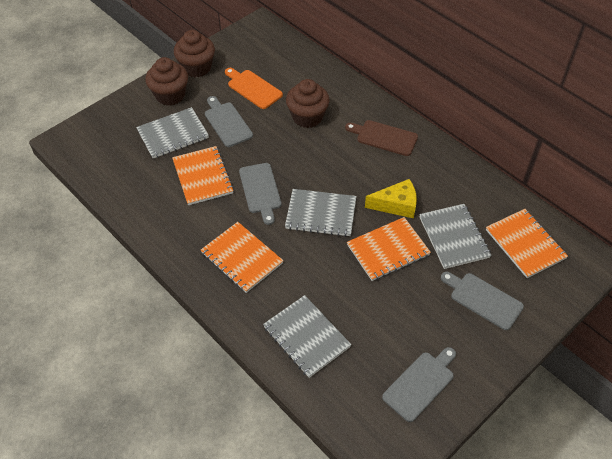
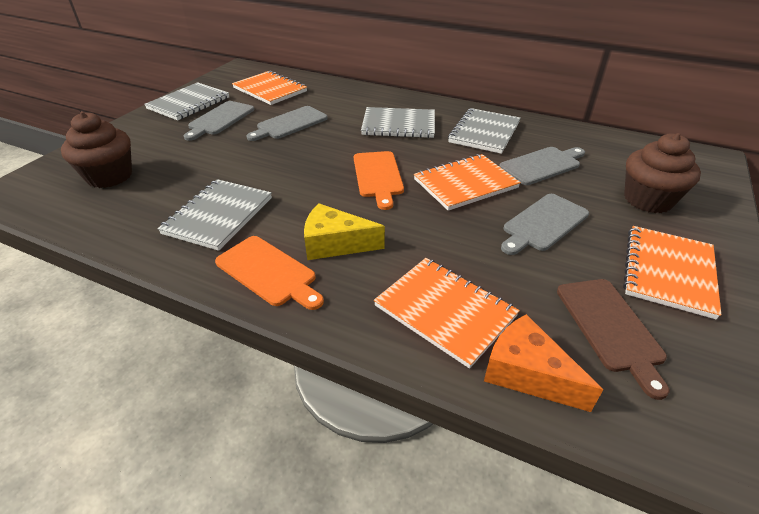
brown cupcake: 3 -> 2
orange cheese: 0 -> 1
orange cutting board: 1 -> 2

